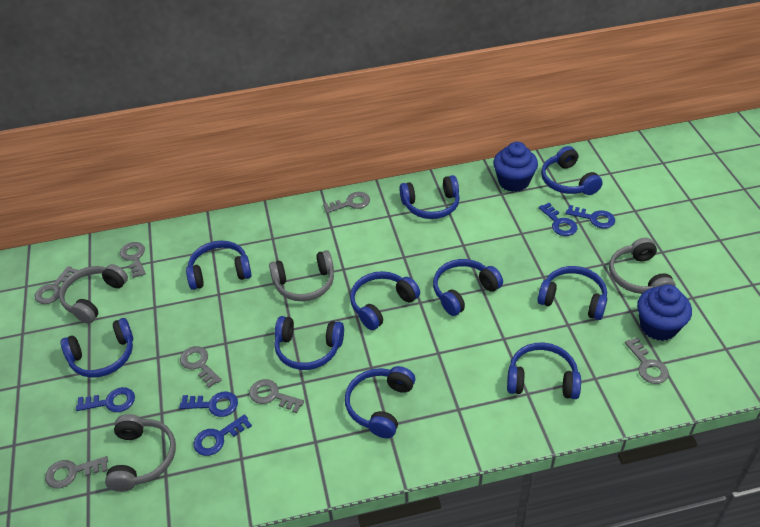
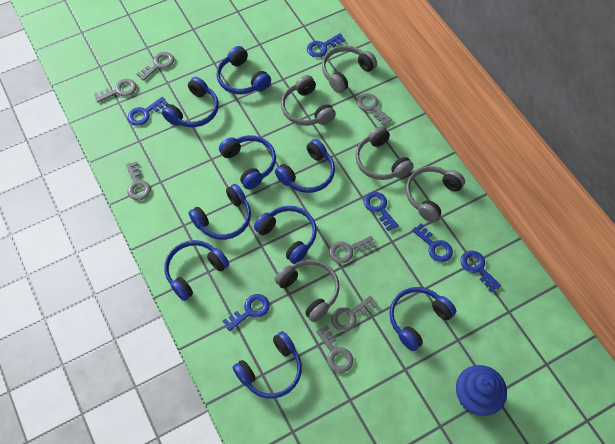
blue cupcake: 2 -> 1
blue headphones: 10 -> 9
blue key: 5 -> 6
grey headphones: 4 -> 5

